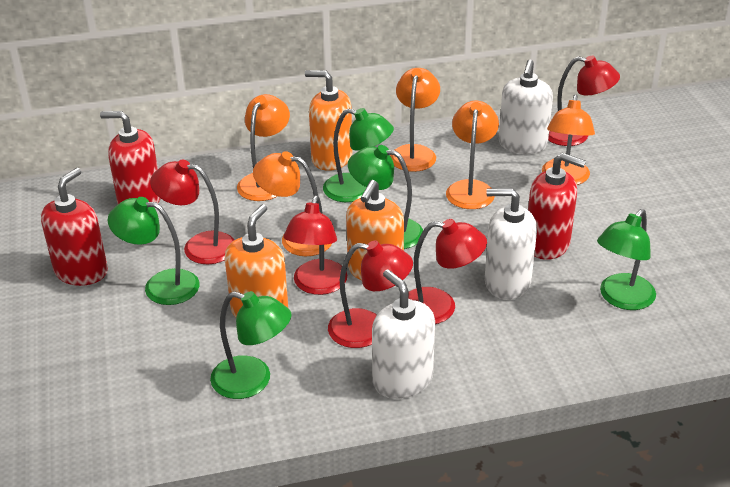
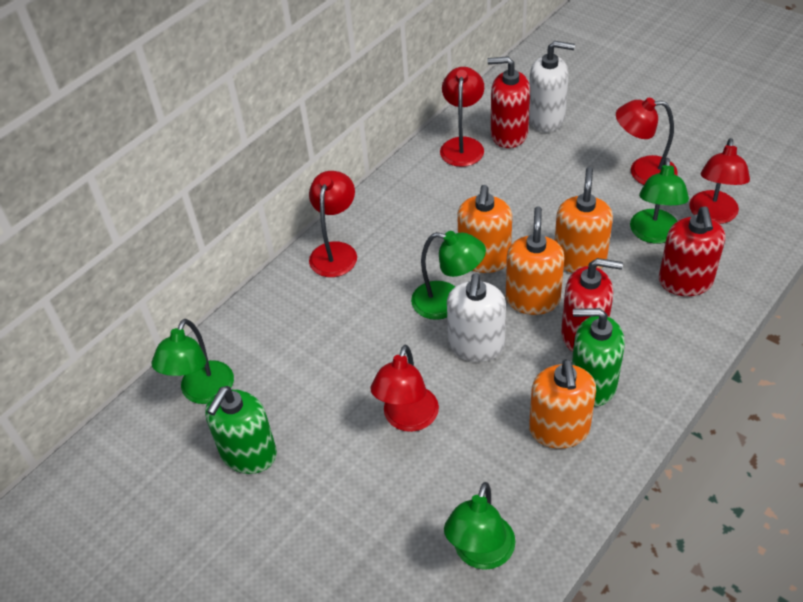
green lamp: 5 -> 4
green soap dispenser: 0 -> 2
orange lamp: 5 -> 0
orange soap dispenser: 3 -> 4
white soap dispenser: 3 -> 2

